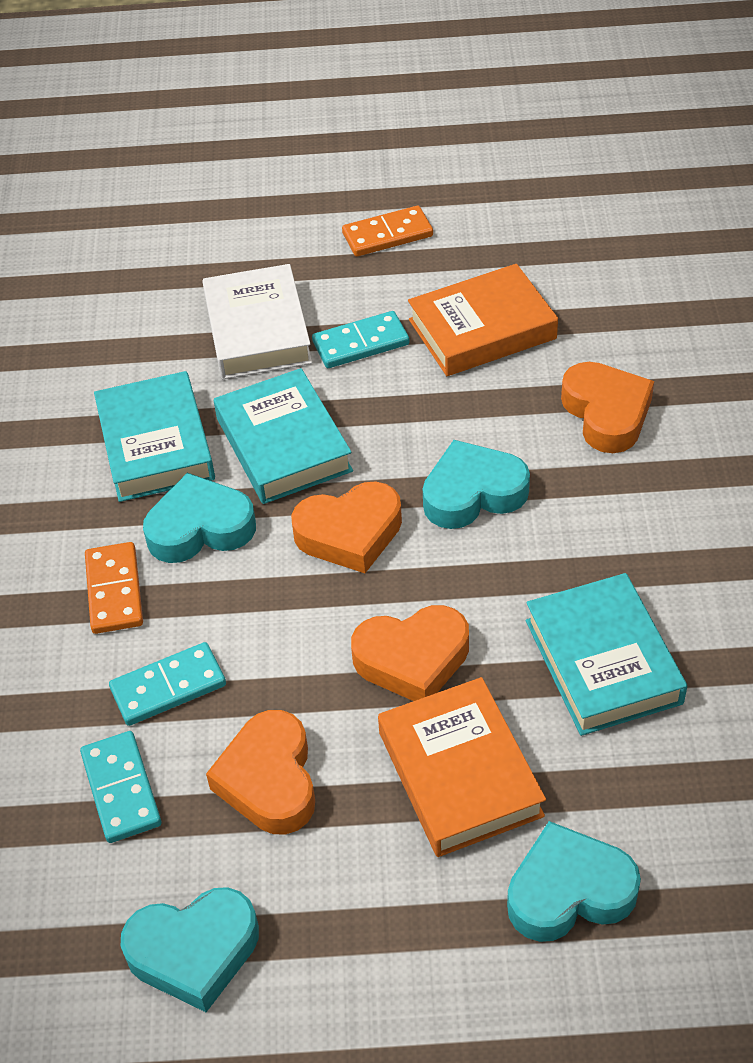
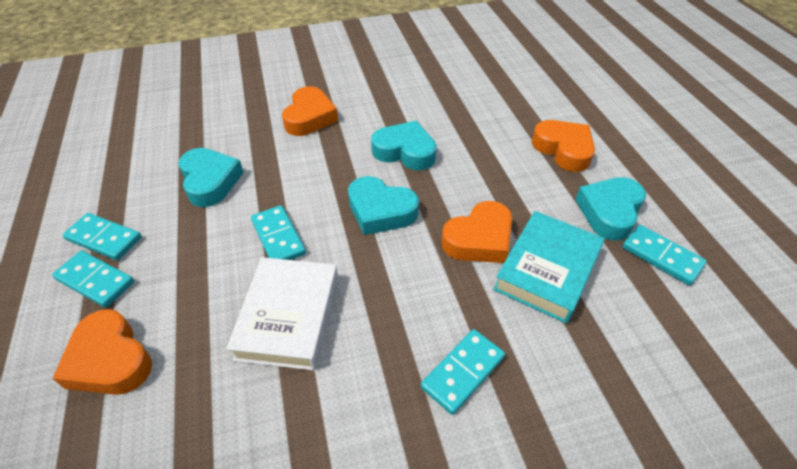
orange book: 2 -> 0
orange domino: 2 -> 0
turquoise book: 3 -> 1
turquoise domino: 3 -> 5

